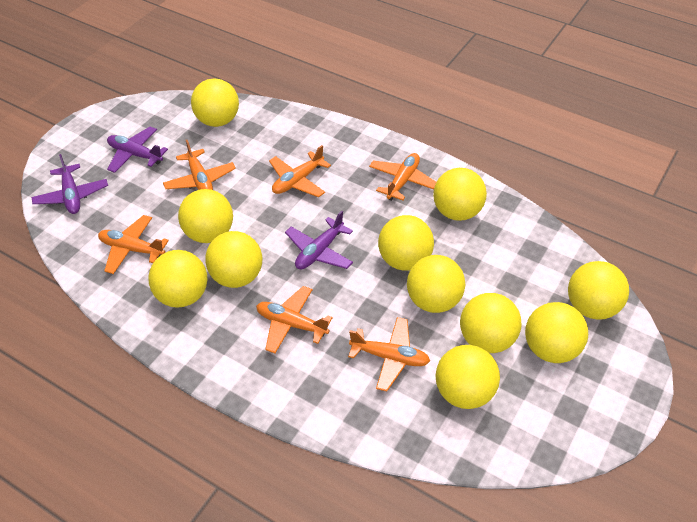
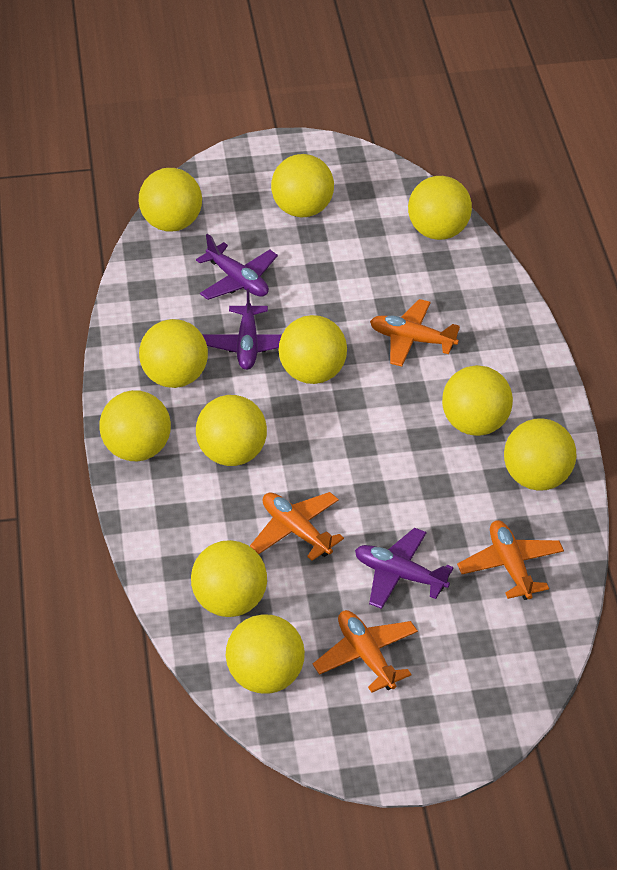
orange plane: 6 -> 4

